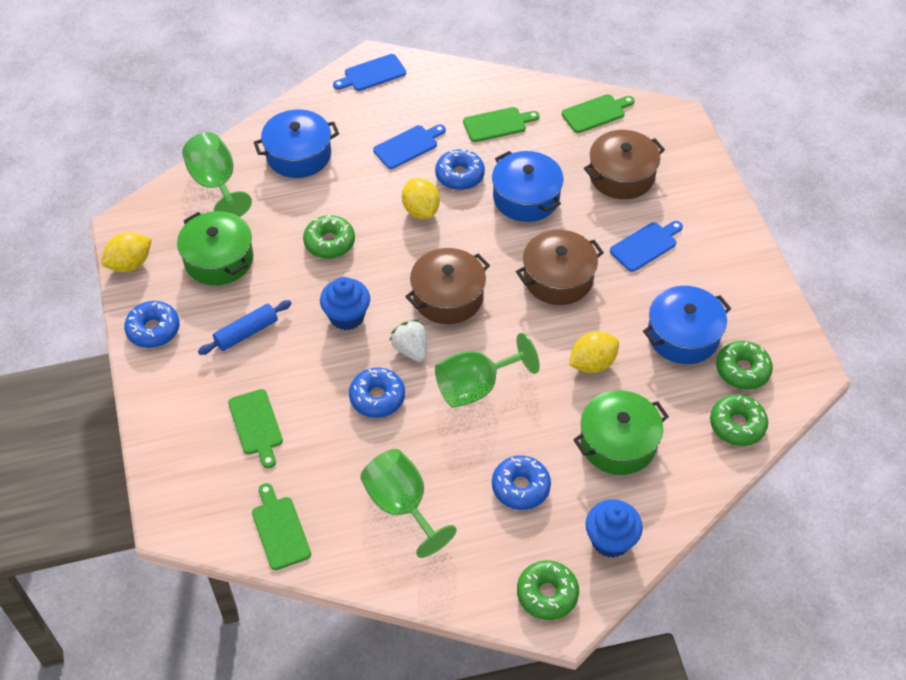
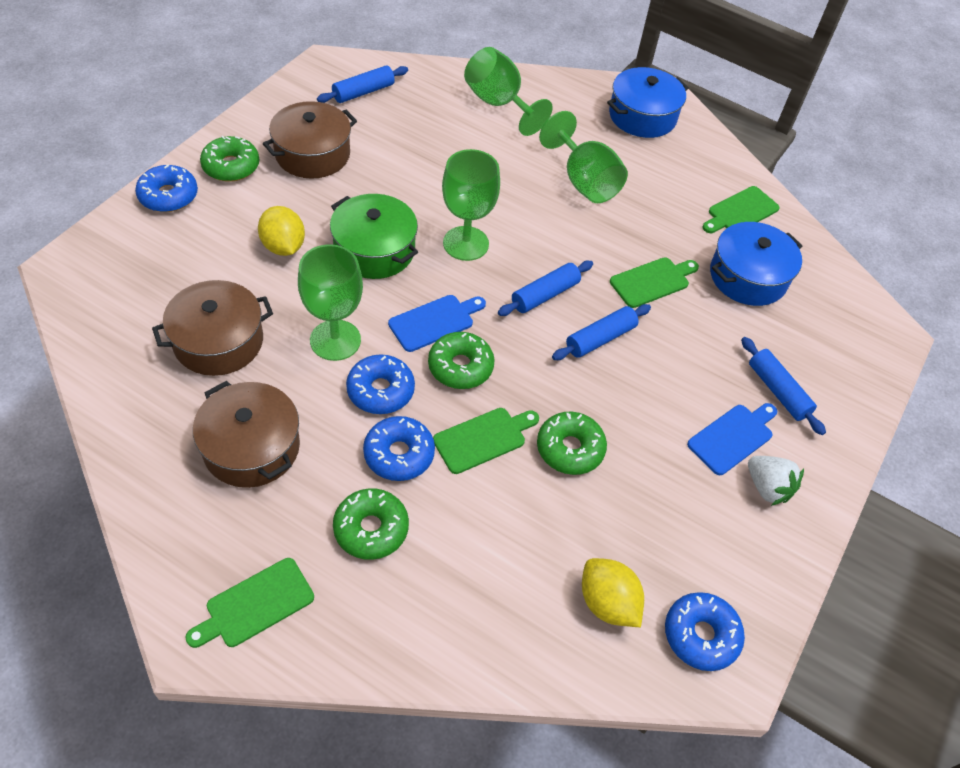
blue cupcake: 2 -> 0
blue cutting board: 3 -> 2
blue pot: 3 -> 2
blue rolling pin: 1 -> 4
green goblet: 3 -> 4
green pot: 2 -> 1
yellow lemon: 3 -> 2

